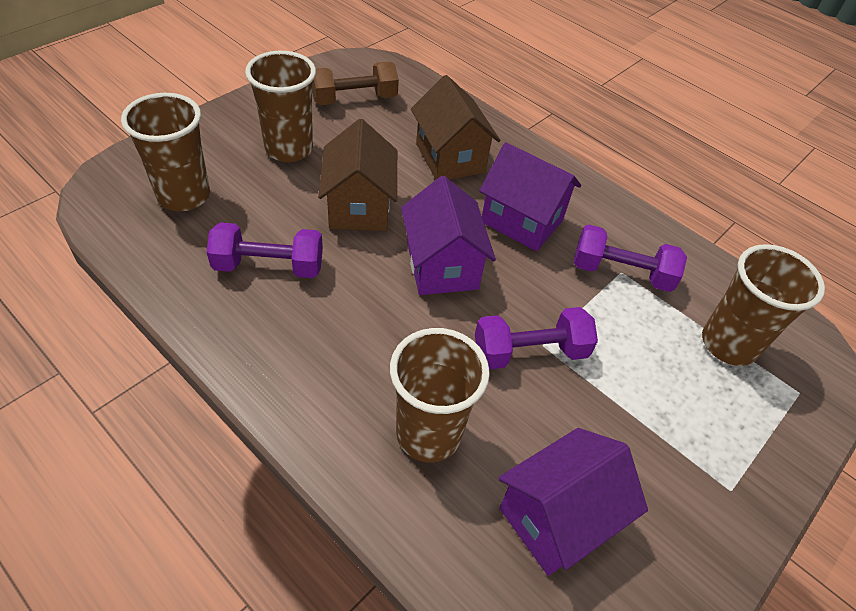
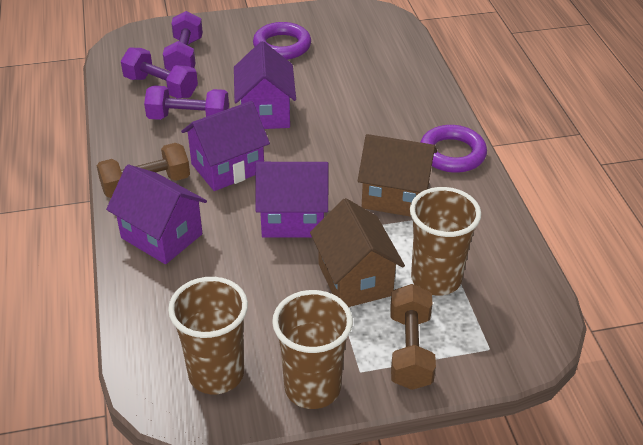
brown cup: 4 -> 3
brown dumbbell: 1 -> 2
purple house: 3 -> 4
purple ring: 0 -> 2

